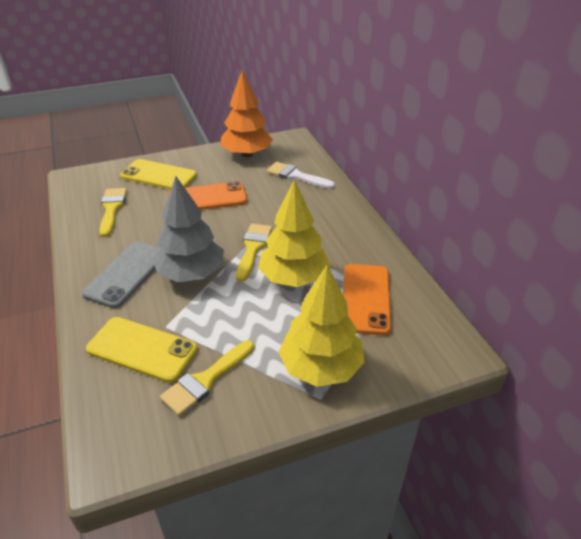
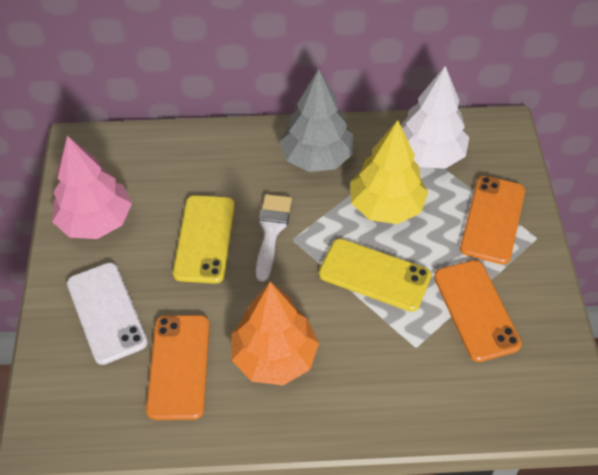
grey phone: 1 -> 0
orange phone: 2 -> 3
pink tree: 0 -> 1
white phone: 0 -> 1
white tree: 0 -> 1
yellow brush: 3 -> 0
yellow tree: 2 -> 1

